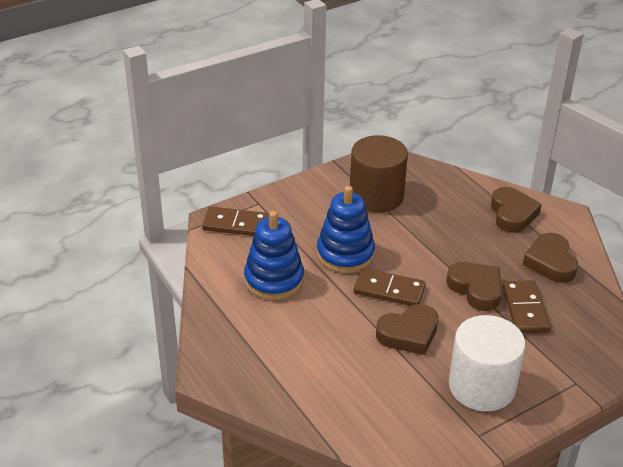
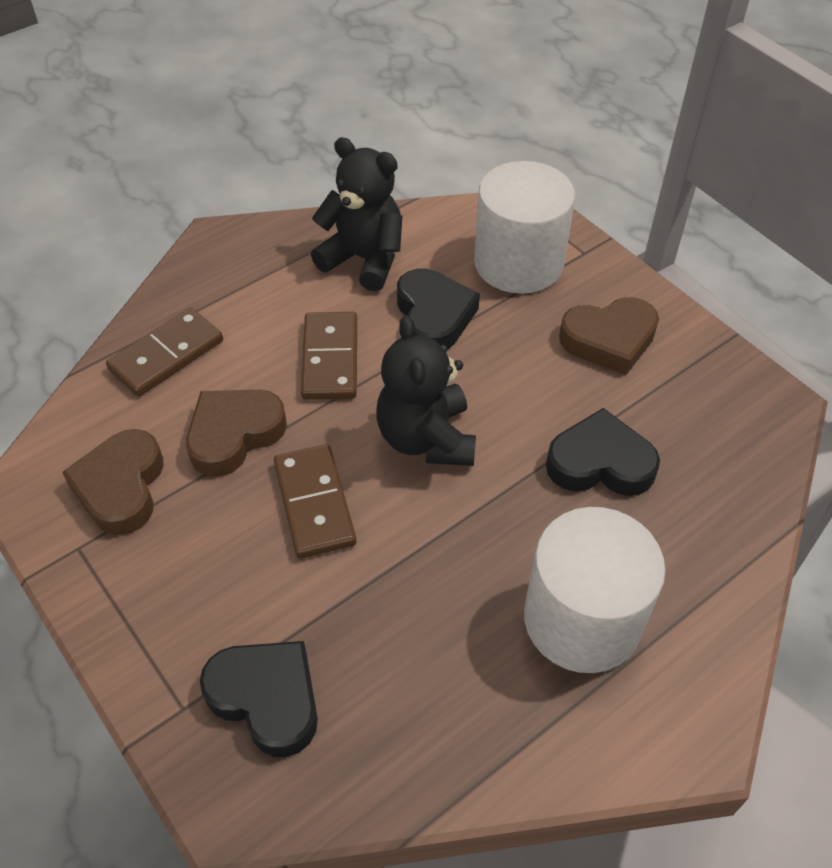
black heart: 0 -> 3
black teddy bear: 0 -> 2
blue stacking toy: 2 -> 0
brown cylinder: 1 -> 0
brown heart: 4 -> 3
white cylinder: 1 -> 2

